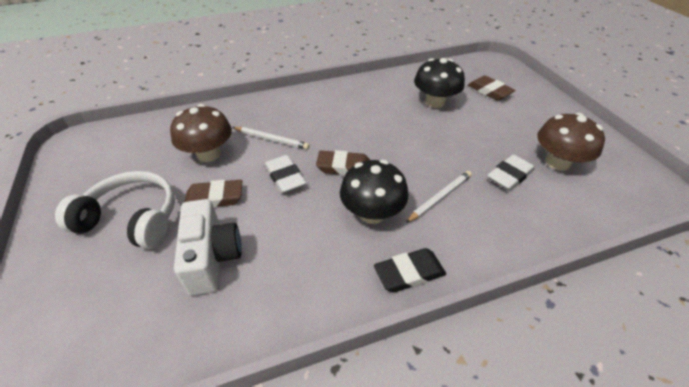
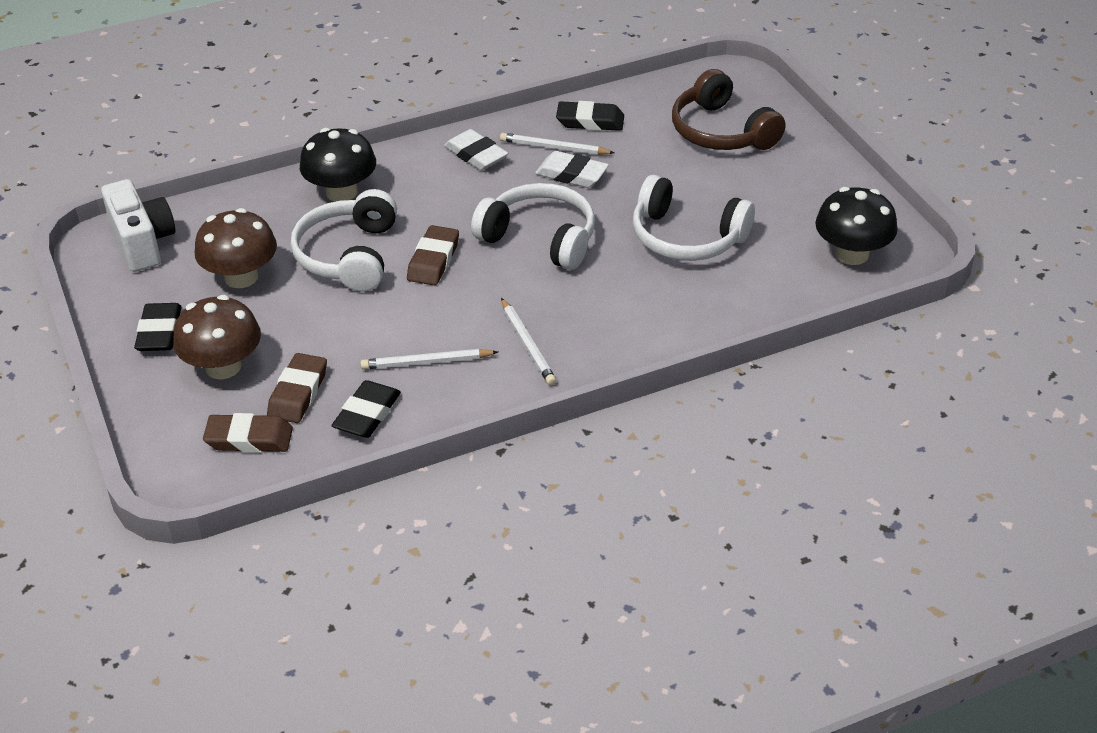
black eraser: 1 -> 3
brown headphones: 0 -> 1
white headphones: 1 -> 3
white pencil: 2 -> 3

